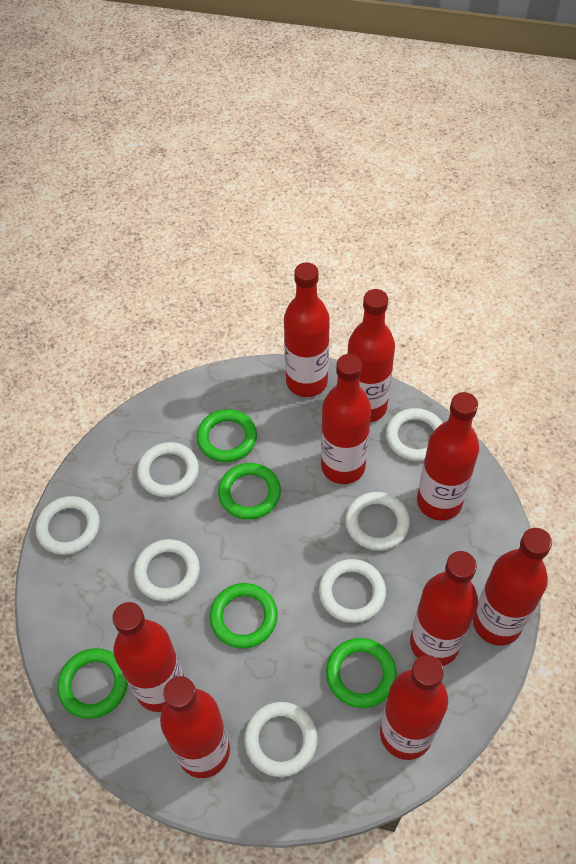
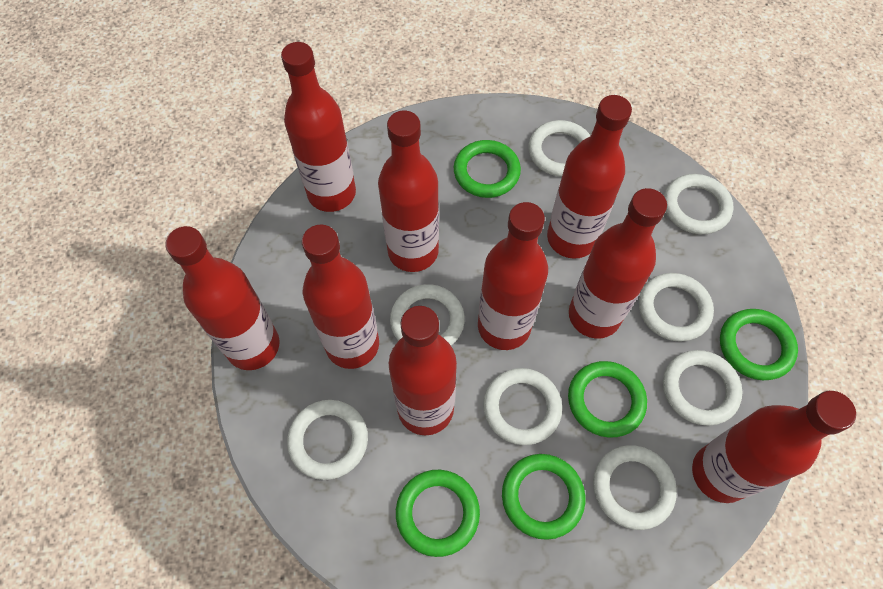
white ring: 7 -> 8

